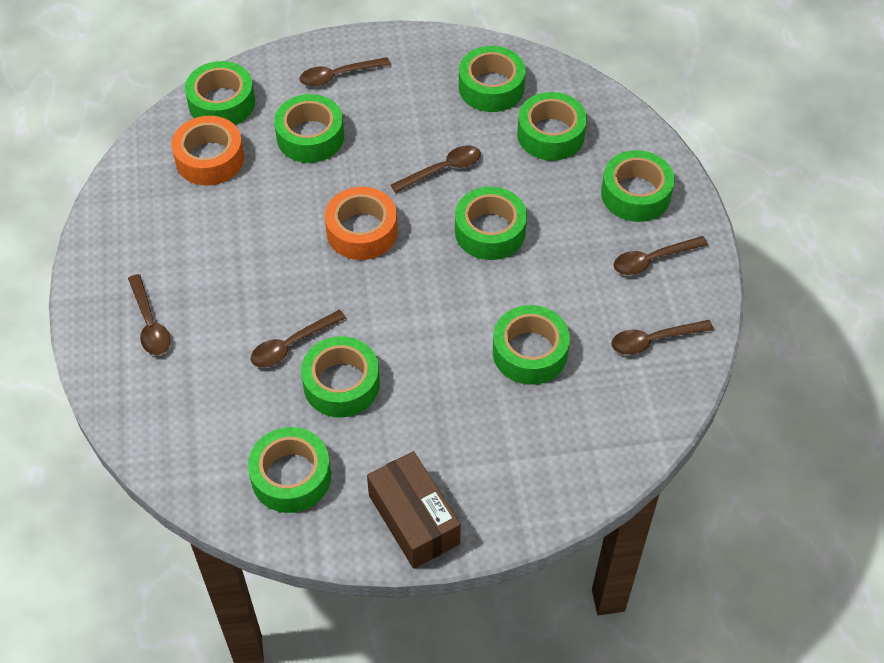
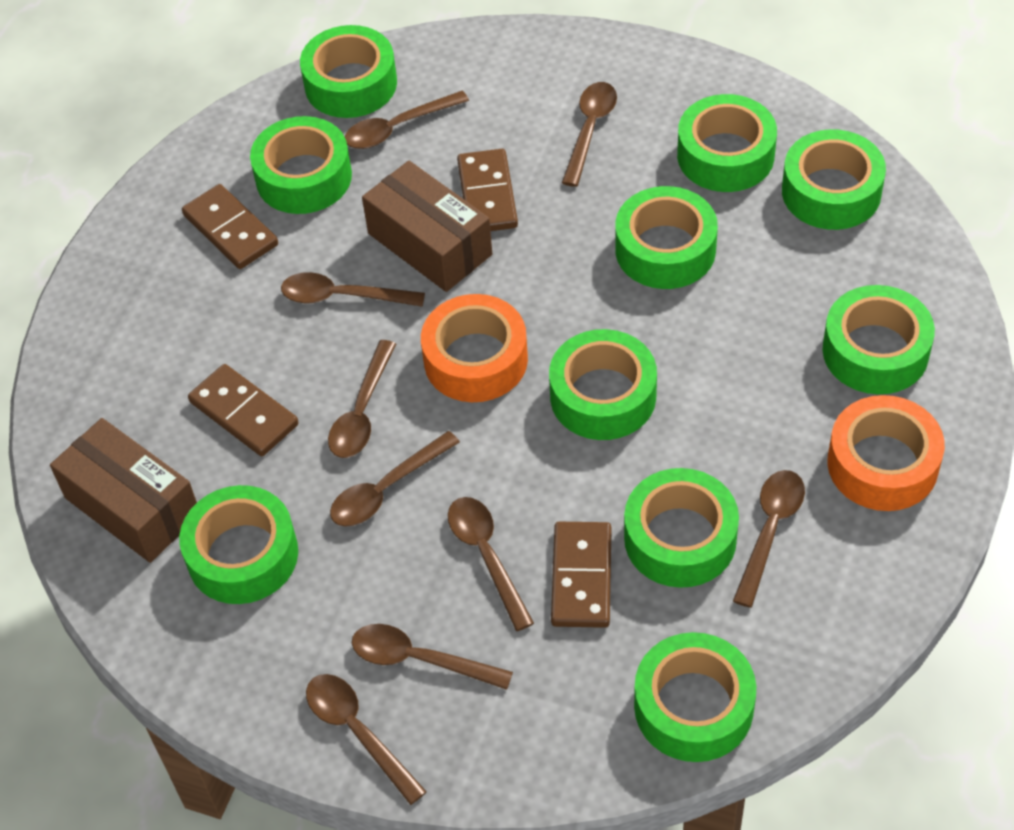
brown box: 1 -> 2
brown domino: 0 -> 4
brown spoon: 6 -> 9
green tape: 9 -> 10

